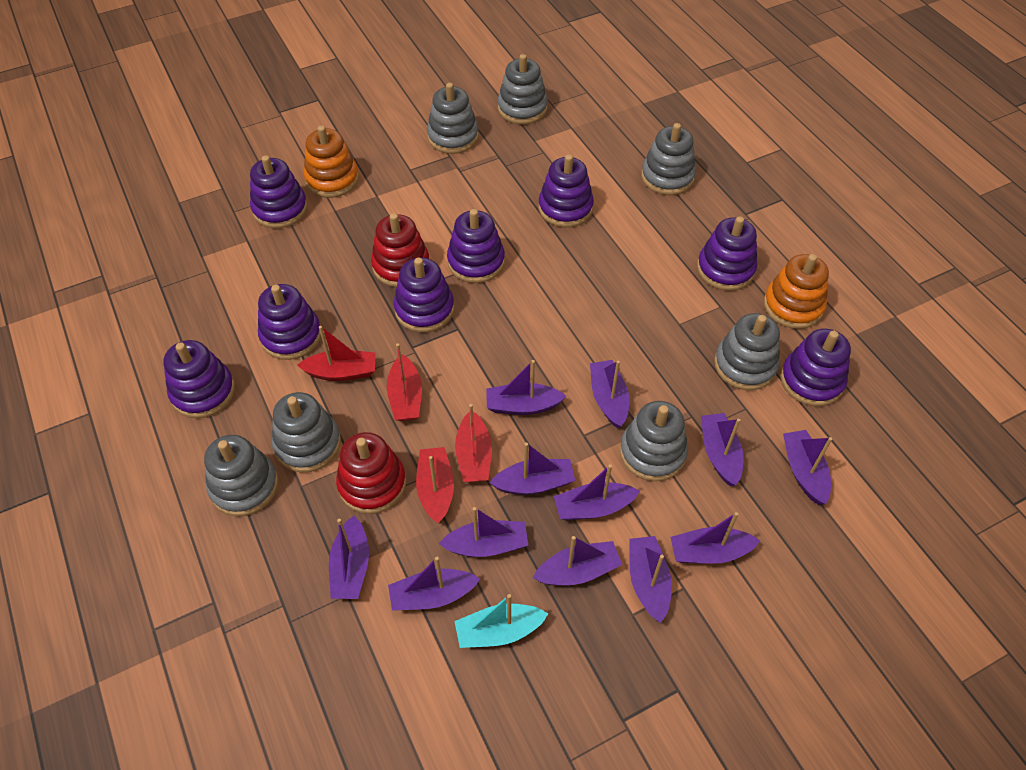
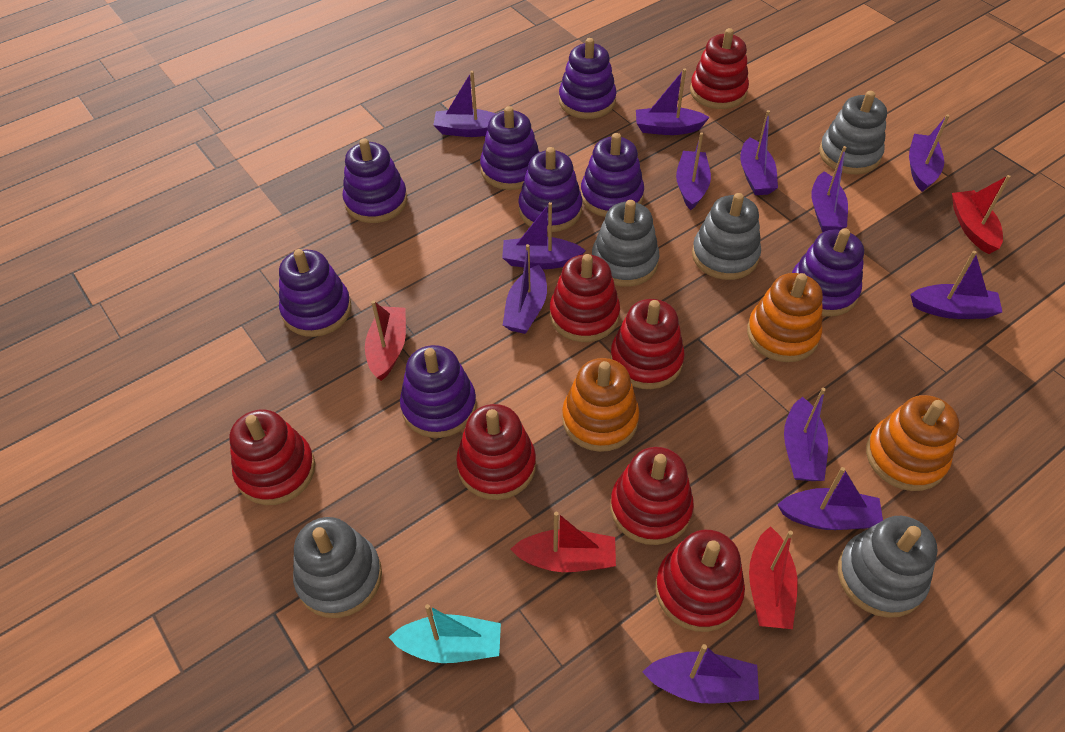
grey stacking toy: 7 -> 5
orange stacking toy: 2 -> 3
red stacking toy: 2 -> 7

